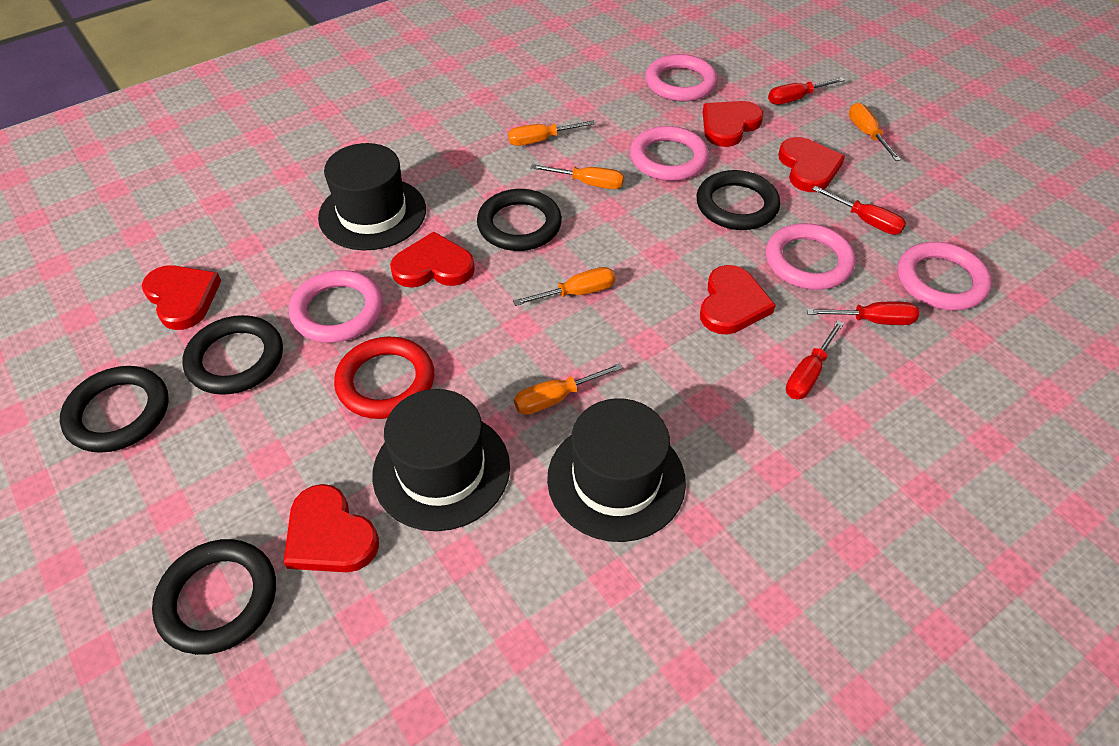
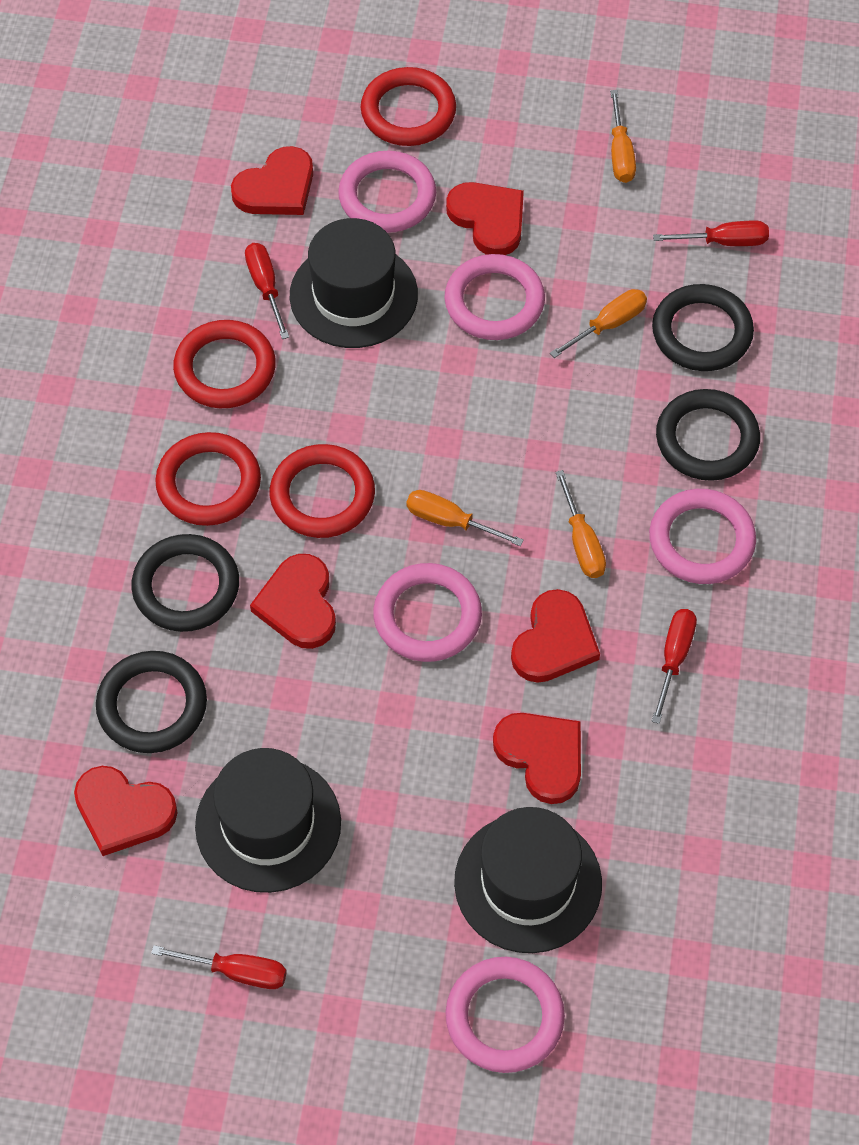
black ring: 5 -> 4
orange screwdriver: 5 -> 4
red ring: 1 -> 4

